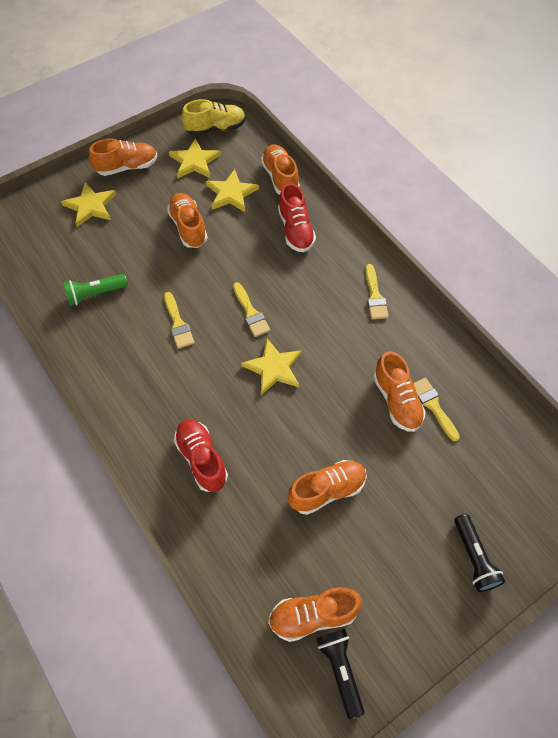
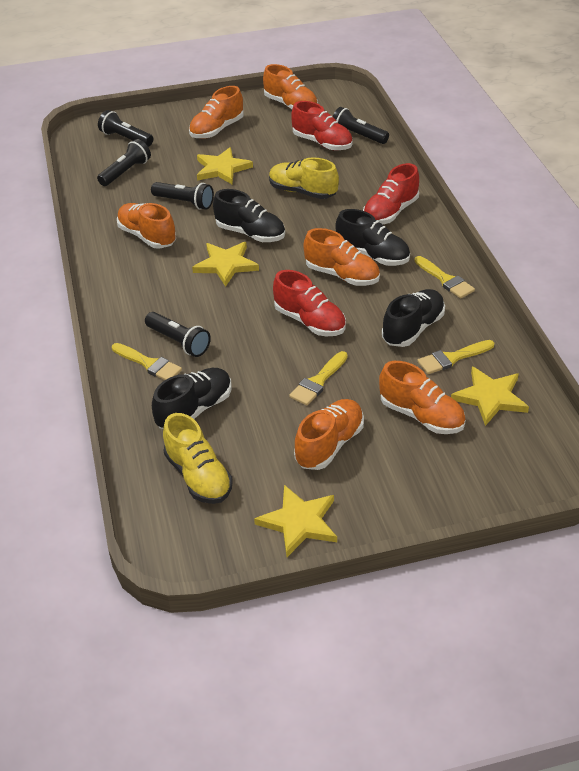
black flashlight: 2 -> 5
black shoe: 0 -> 4
green flashlight: 1 -> 0
red shoe: 2 -> 3
yellow shoe: 1 -> 2

